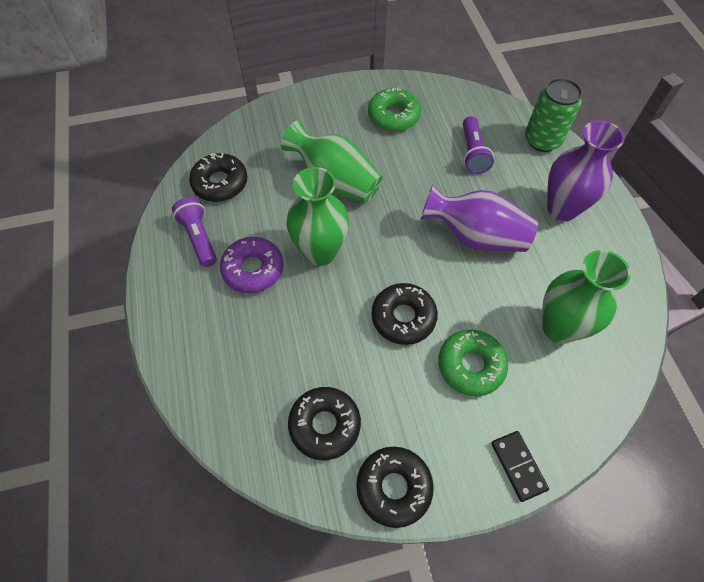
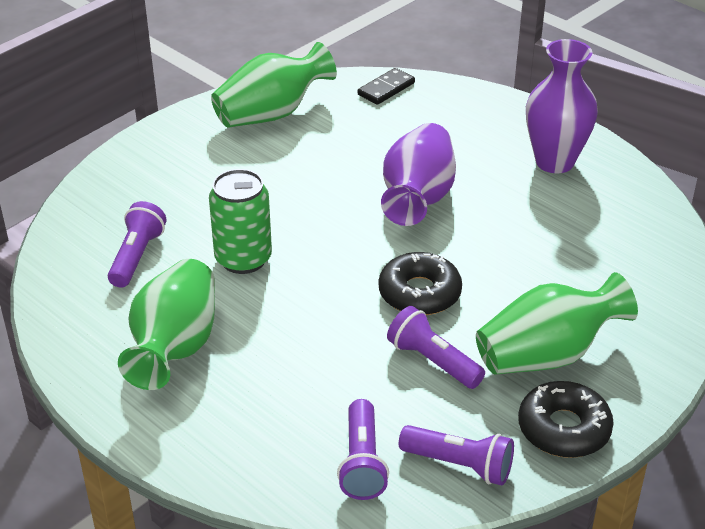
black donut: 4 -> 2
green donut: 2 -> 0
purple donut: 1 -> 0
purple flashlight: 2 -> 4

